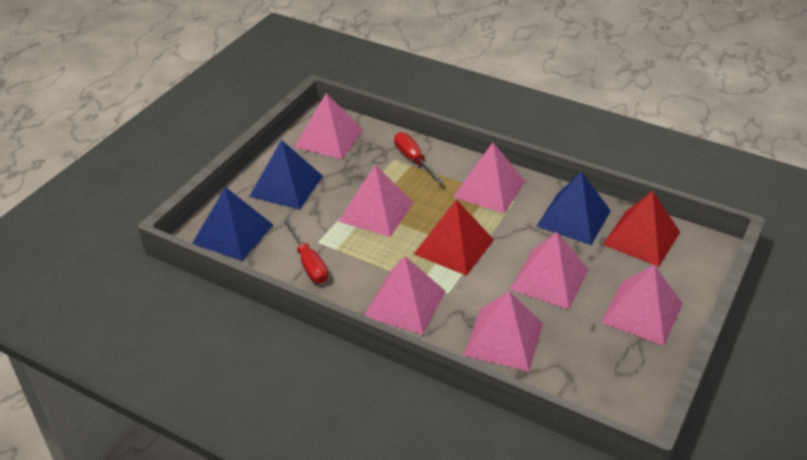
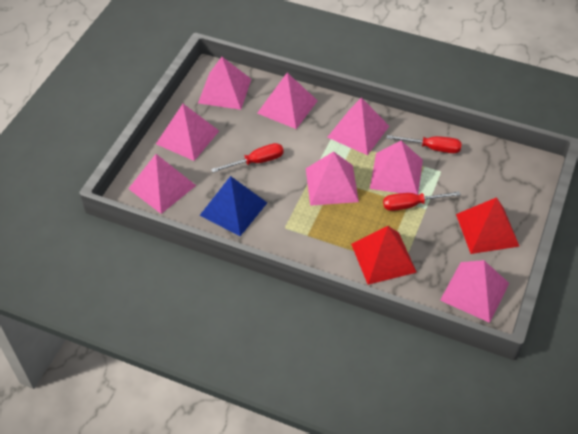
blue pyramid: 3 -> 1
pink pyramid: 7 -> 8
red screwdriver: 2 -> 3

